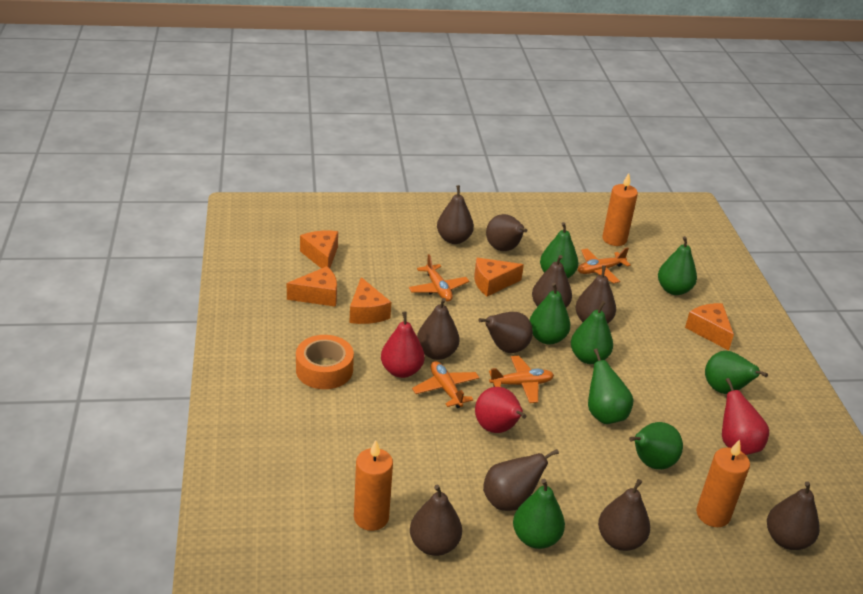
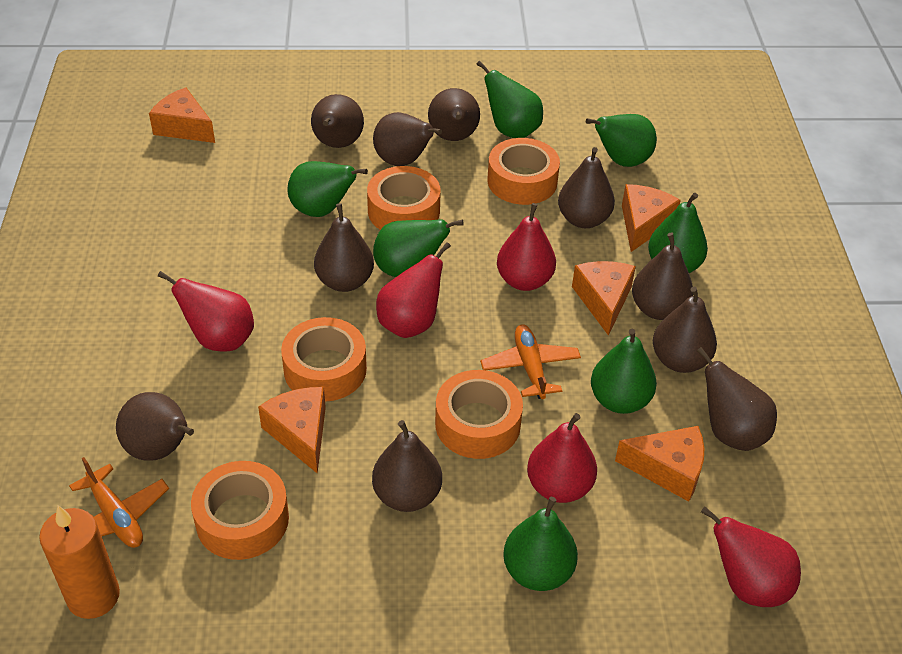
green pear: 8 -> 7
orange candle: 3 -> 1
orange plane: 4 -> 2
orange tape: 1 -> 5
red pear: 3 -> 5

